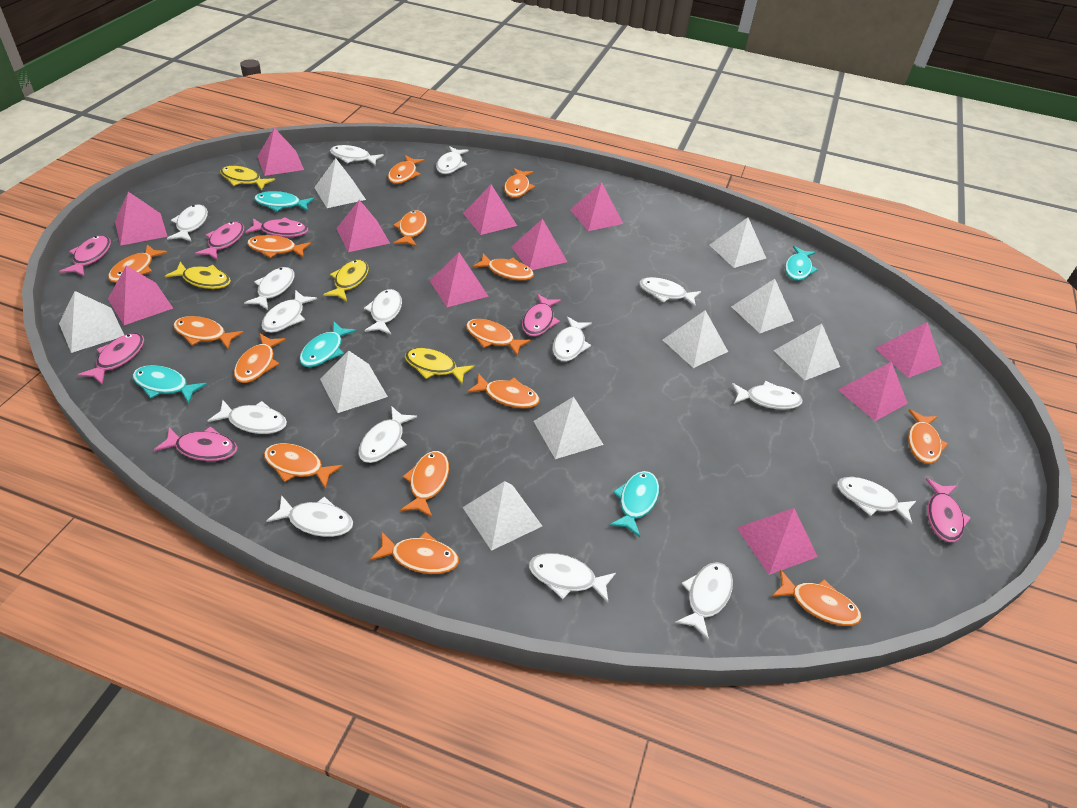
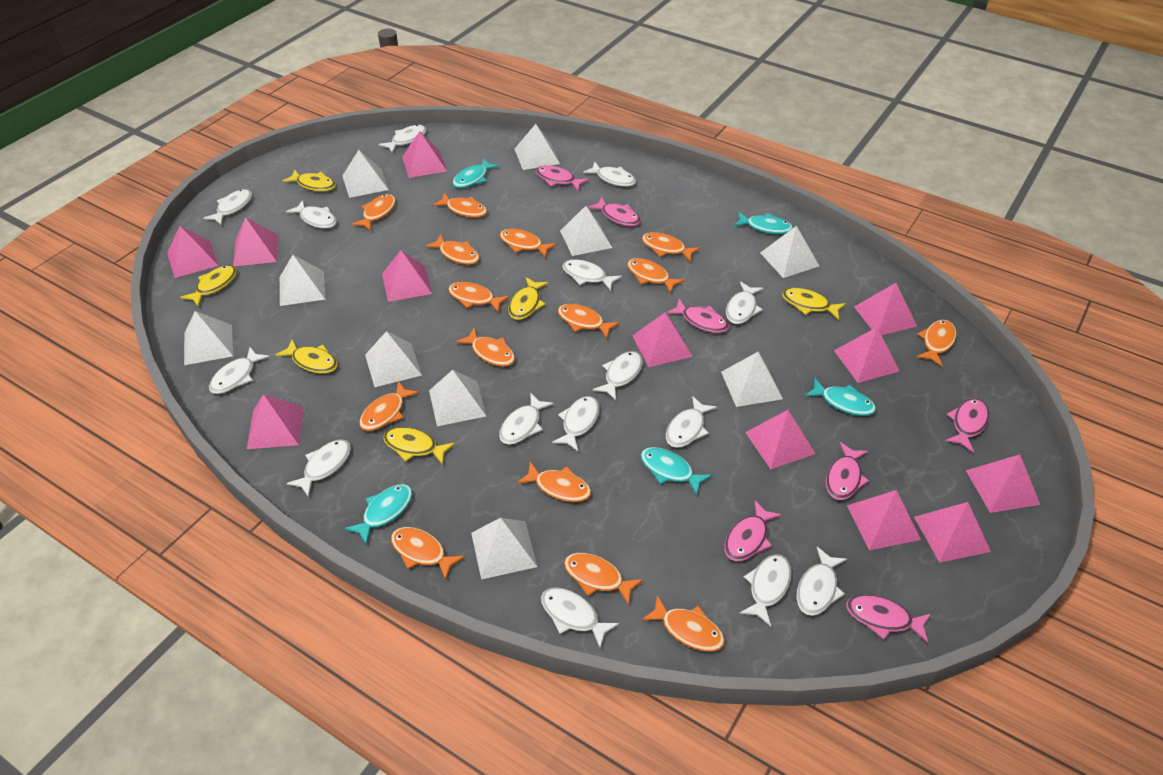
pink pyramid: 11 -> 12
white pyramid: 9 -> 10
yellow fish: 4 -> 6

